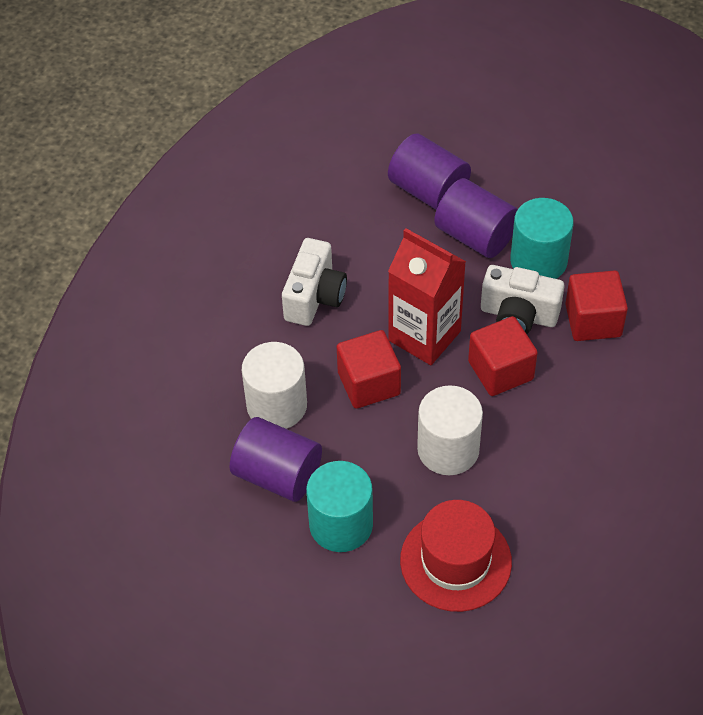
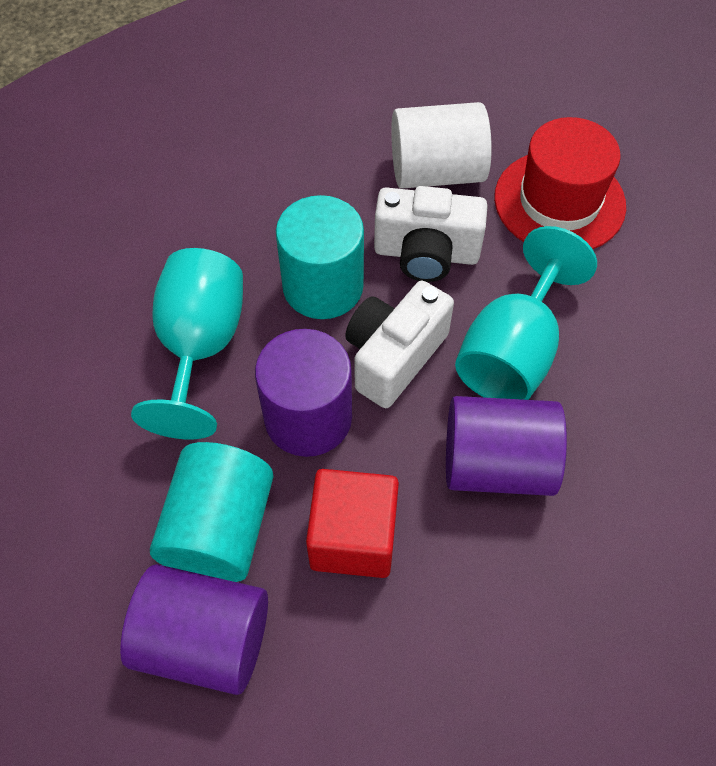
red carton: 1 -> 0
red cube: 3 -> 1
turquoise goblet: 0 -> 2
white cylinder: 2 -> 1

